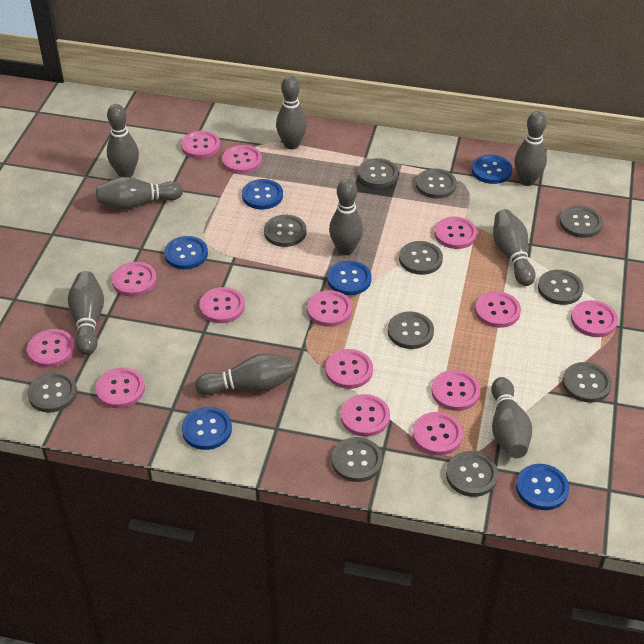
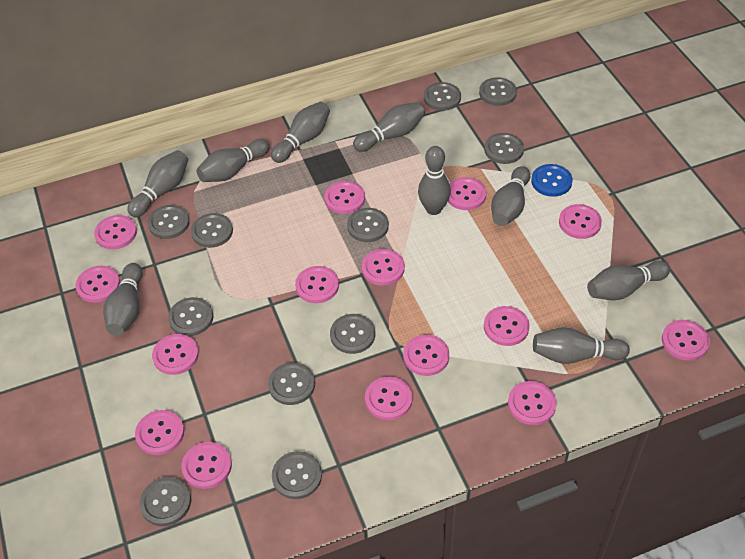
blue button: 6 -> 1
pink button: 14 -> 15

